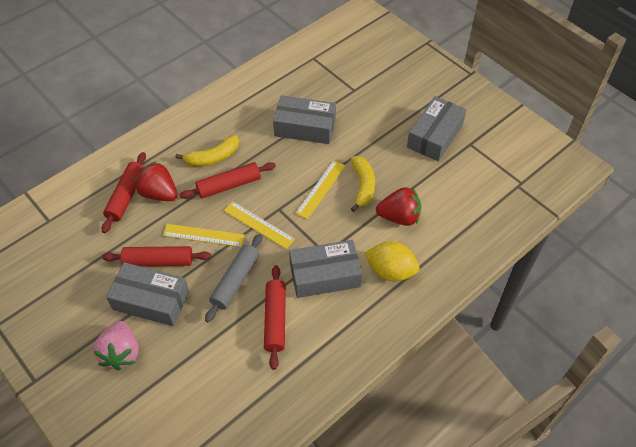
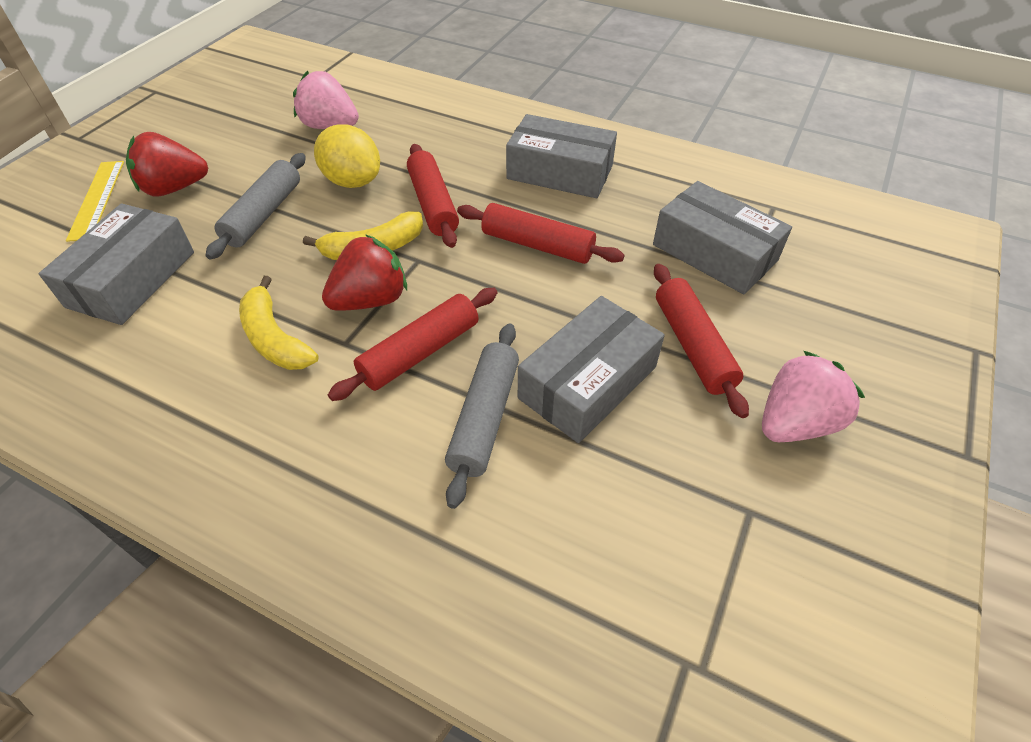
grey rolling pin: 1 -> 2
pink strawberry: 1 -> 2
yellow ruler: 3 -> 1

